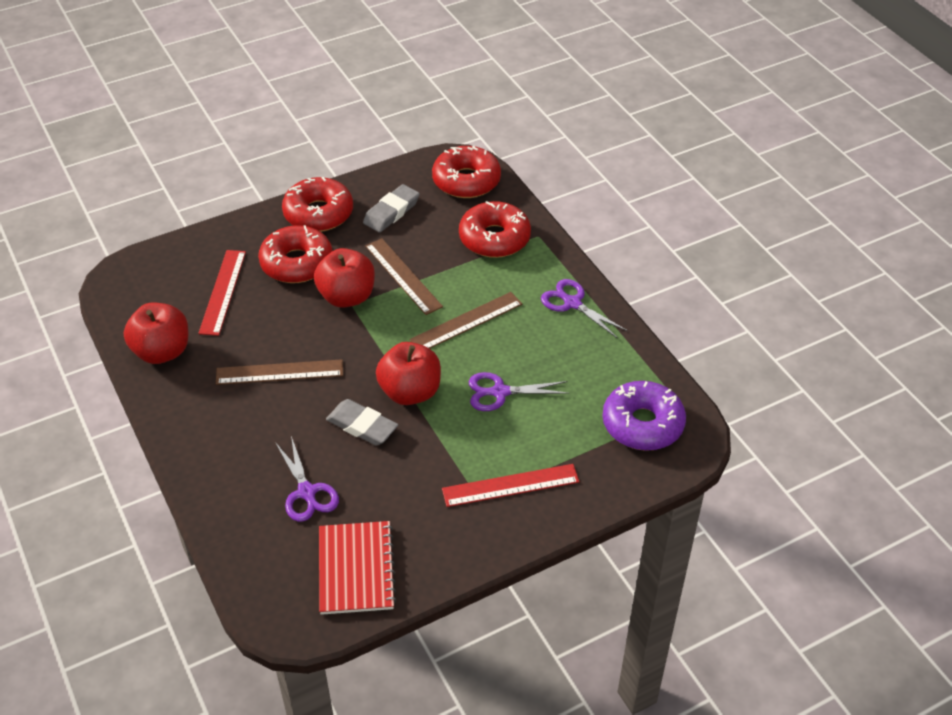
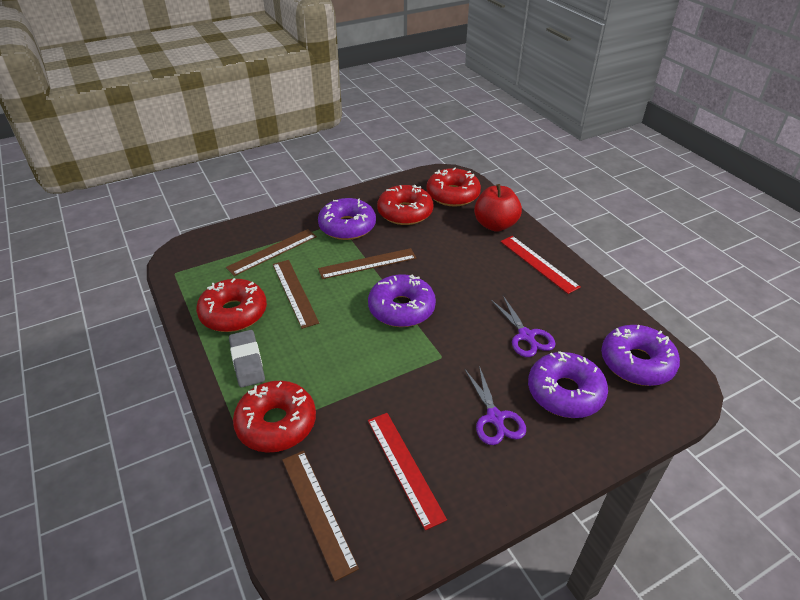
brown ruler: 3 -> 4
grey eraser: 2 -> 1
purple donut: 1 -> 4
purple scissors: 3 -> 2
red apple: 3 -> 1
red notebook: 1 -> 0

